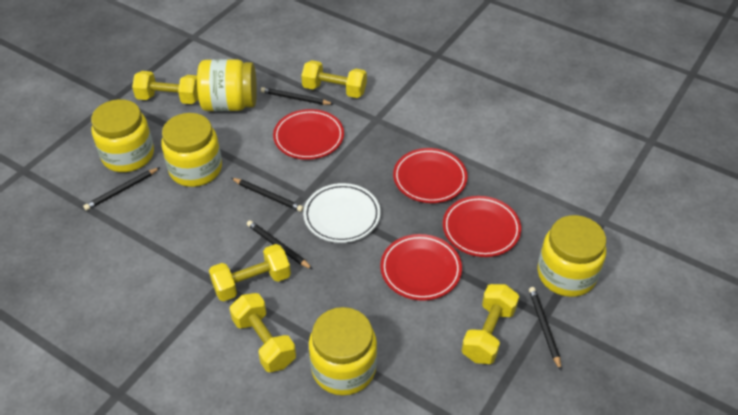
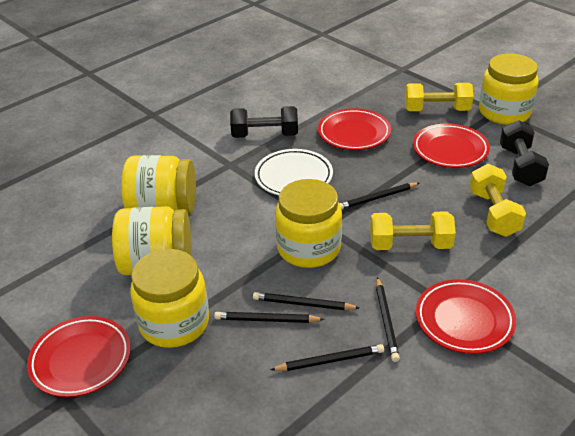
black dumbbell: 0 -> 2
yellow dumbbell: 5 -> 3

